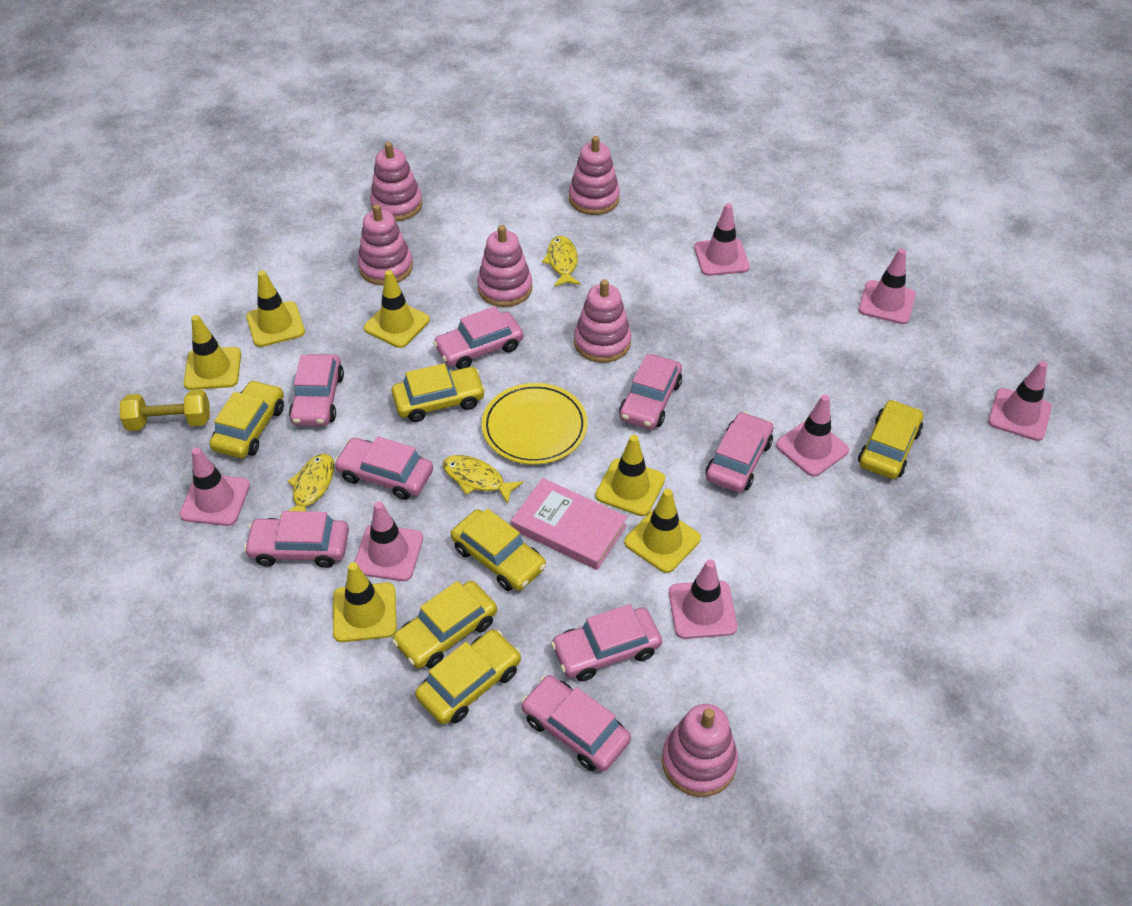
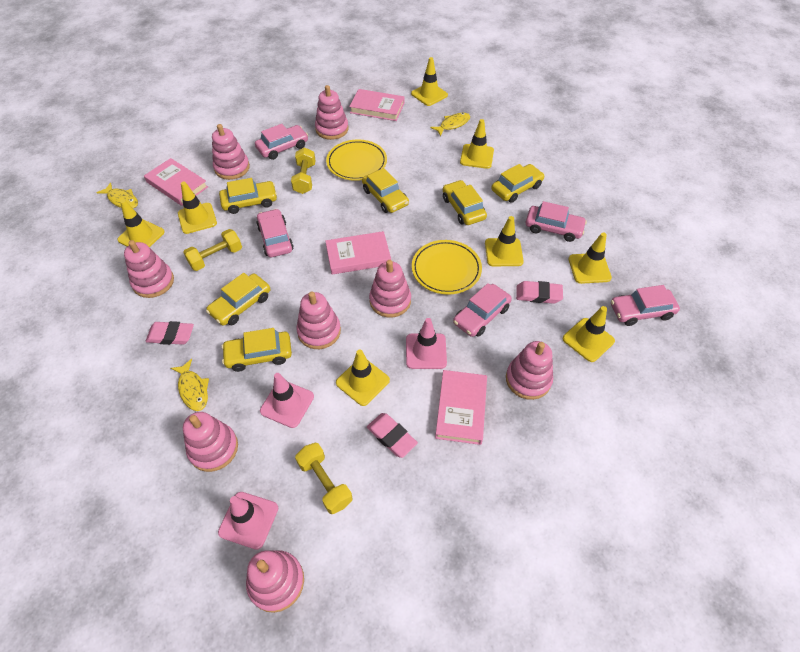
pink book: 1 -> 4
pink car: 8 -> 5
pink eraser: 0 -> 3
pink stacking toy: 6 -> 8
pink traffic cone: 7 -> 3
yellow dumbbell: 1 -> 3
yellow plate: 1 -> 2
yellow traffic cone: 6 -> 8

